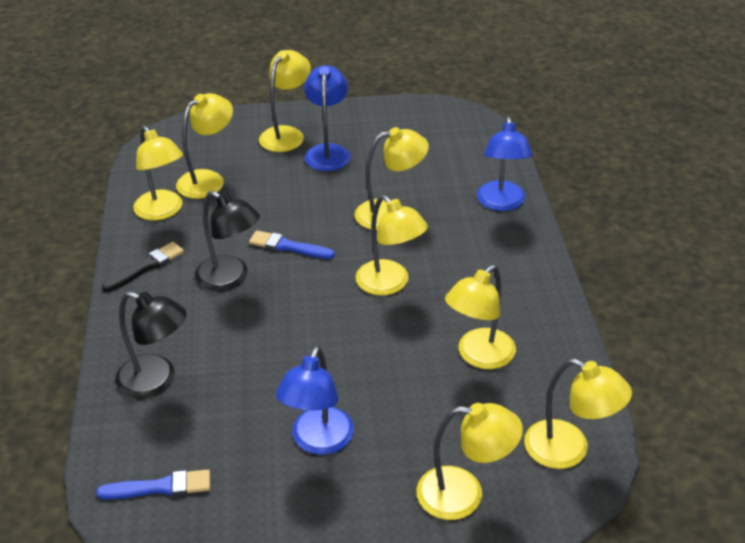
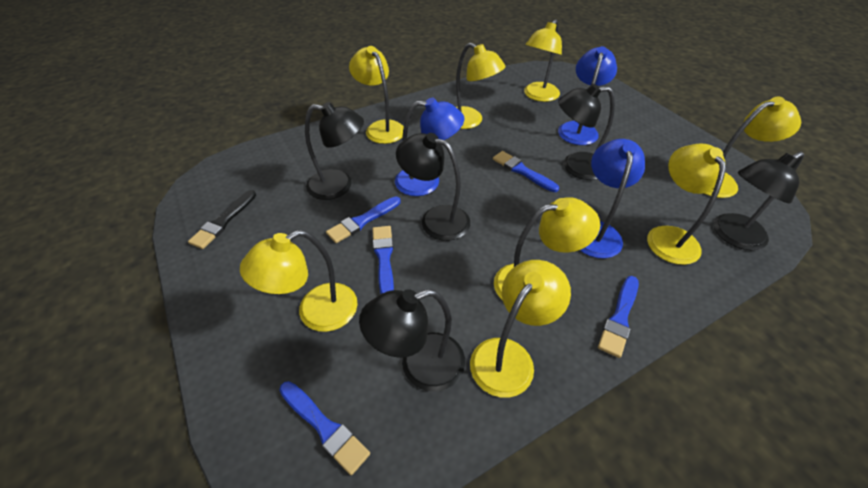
black lamp: 2 -> 5
blue brush: 2 -> 5

